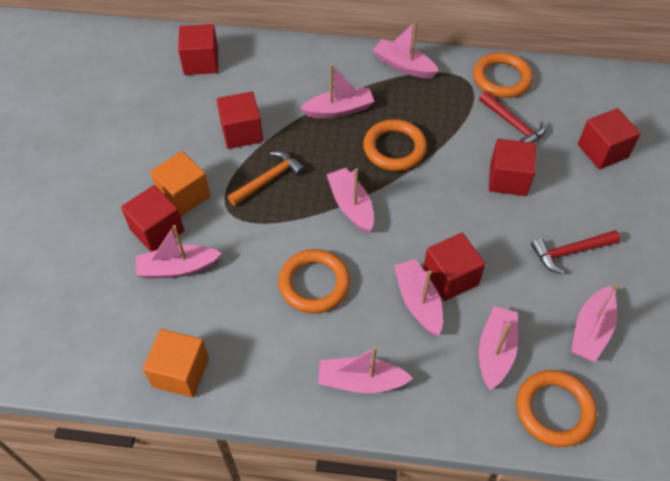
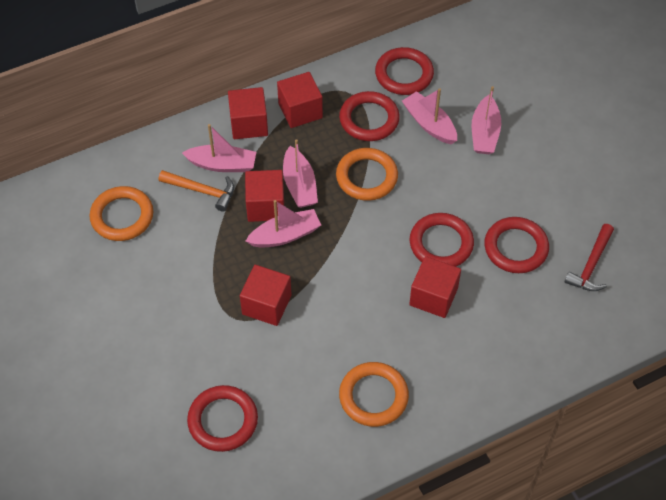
orange cube: 2 -> 0
orange ring: 4 -> 3
pink boat: 8 -> 5
red cube: 6 -> 5
red hammer: 2 -> 1
red ring: 0 -> 5

